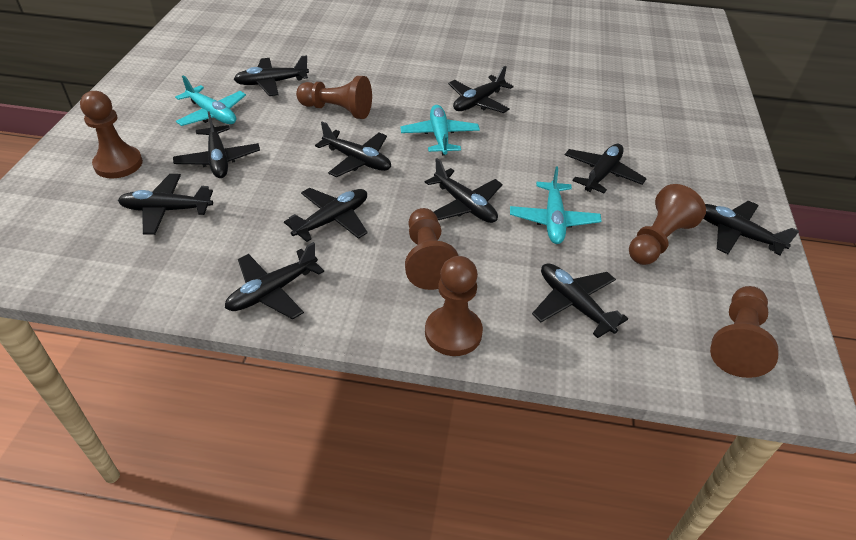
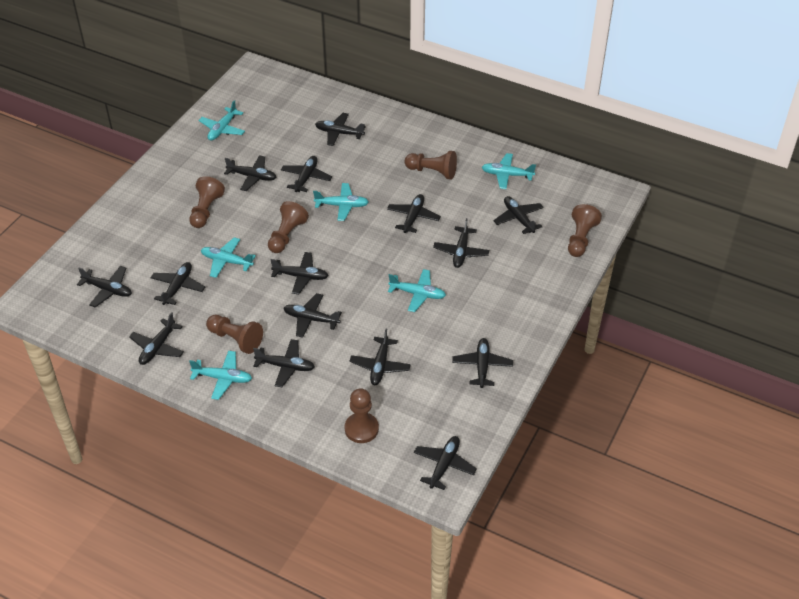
black plane: 11 -> 15
turquoise plane: 3 -> 6

